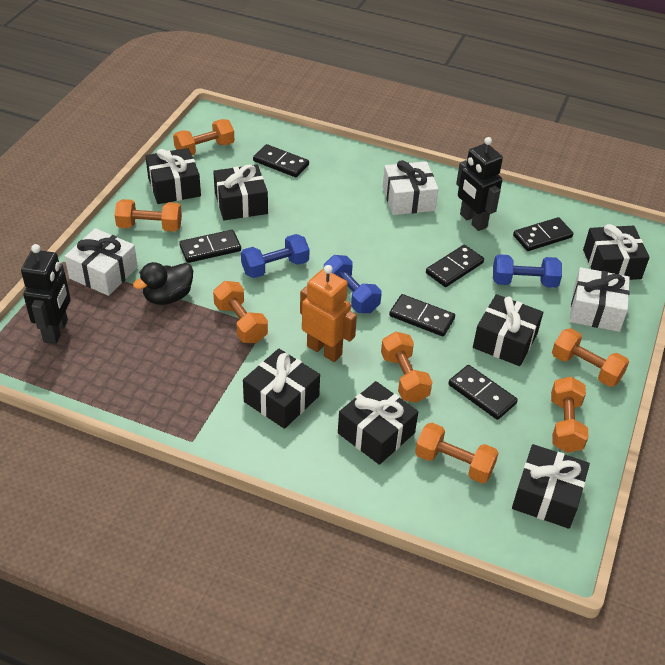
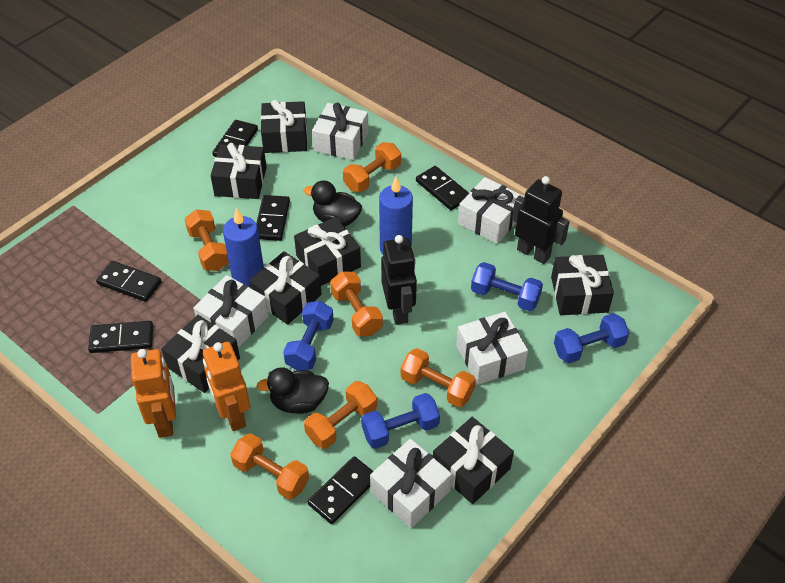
black duck: 1 -> 2
blue candle: 0 -> 2
blue dumbbell: 3 -> 4
orange dumbbell: 7 -> 6
orange robot: 1 -> 2
white gift: 3 -> 5

